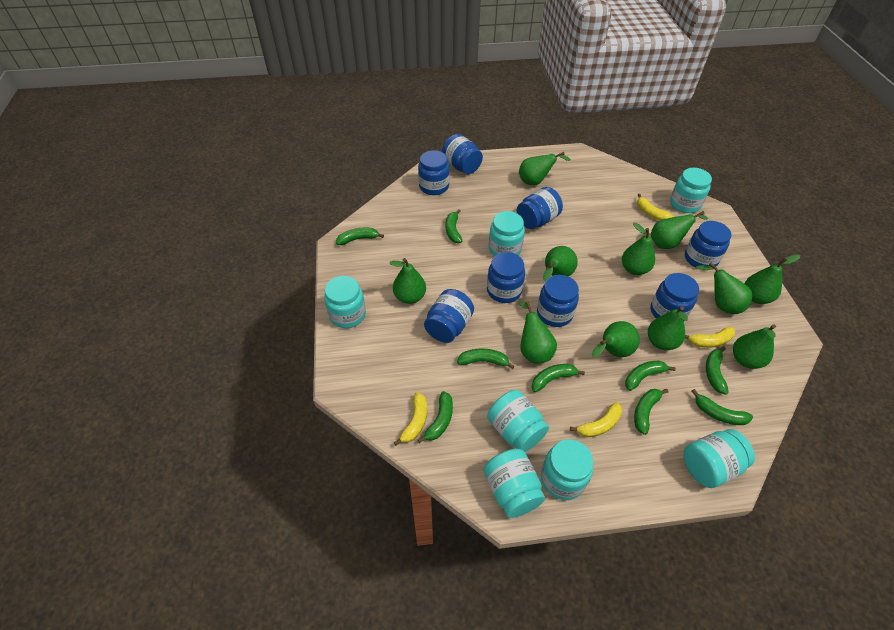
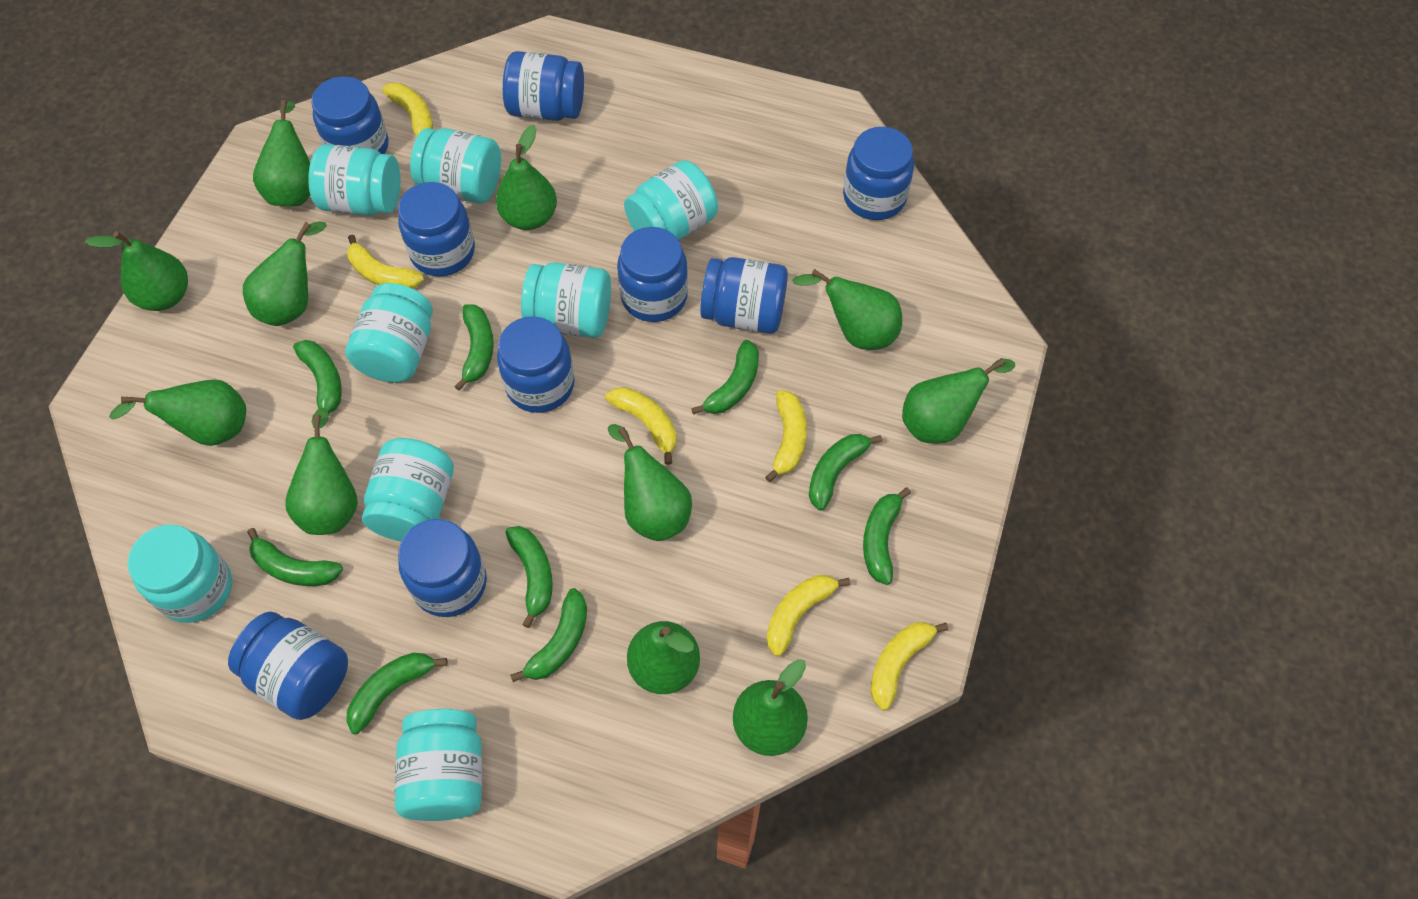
blue jar: 8 -> 9
turquoise jar: 7 -> 8
yellow banana: 4 -> 6

